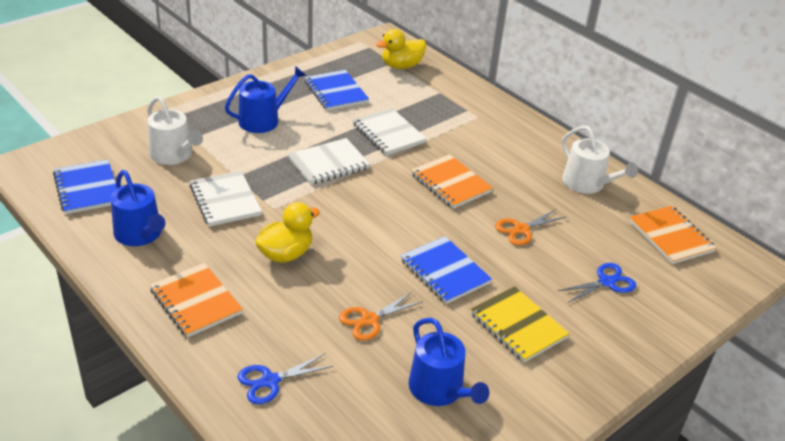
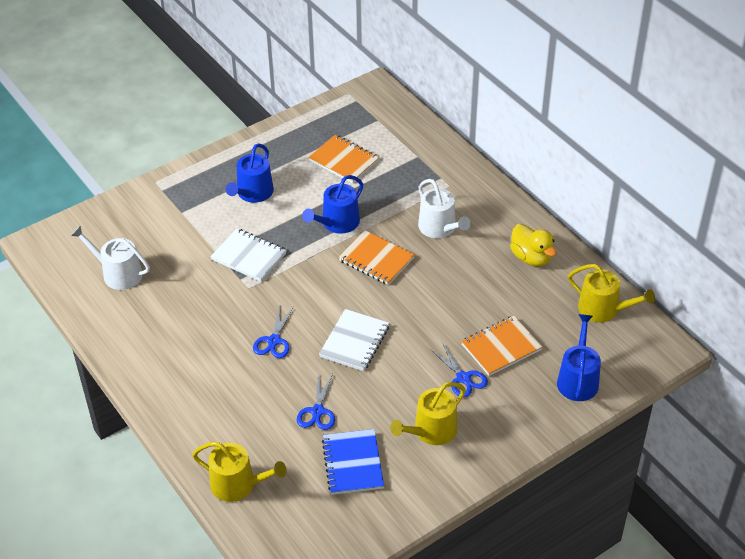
blue notebook: 3 -> 1
blue scissors: 2 -> 3
orange scissors: 2 -> 0
white notebook: 3 -> 2
yellow duck: 2 -> 1
yellow notebook: 1 -> 0
yellow watering can: 0 -> 3

